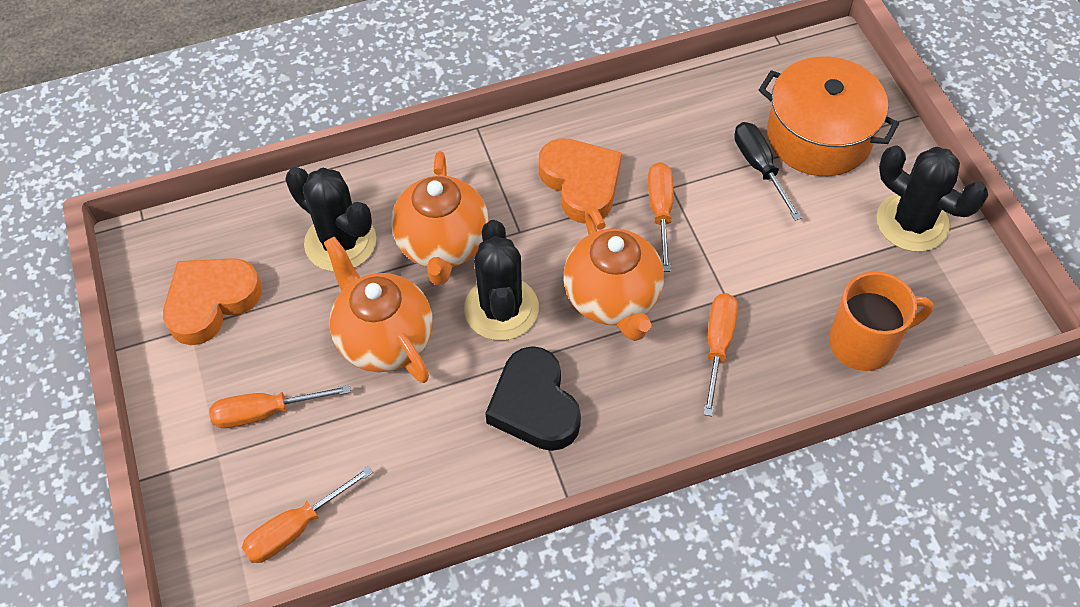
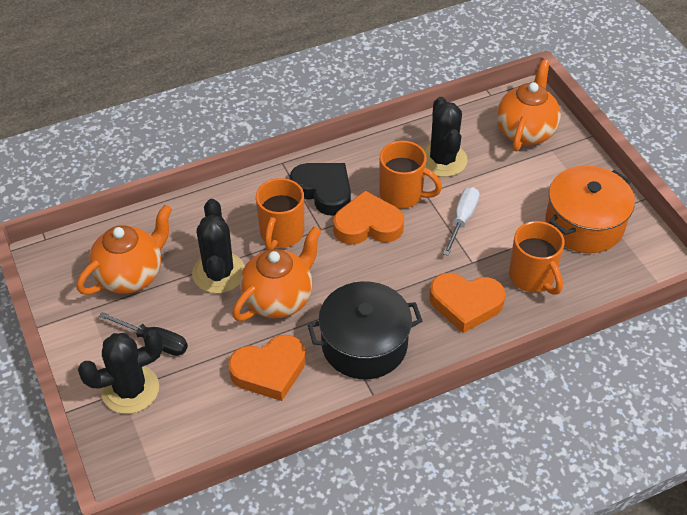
black pot: 0 -> 1
orange heart: 2 -> 3
orange mug: 1 -> 3
orange screwdriver: 4 -> 0
white screwdriver: 0 -> 1

